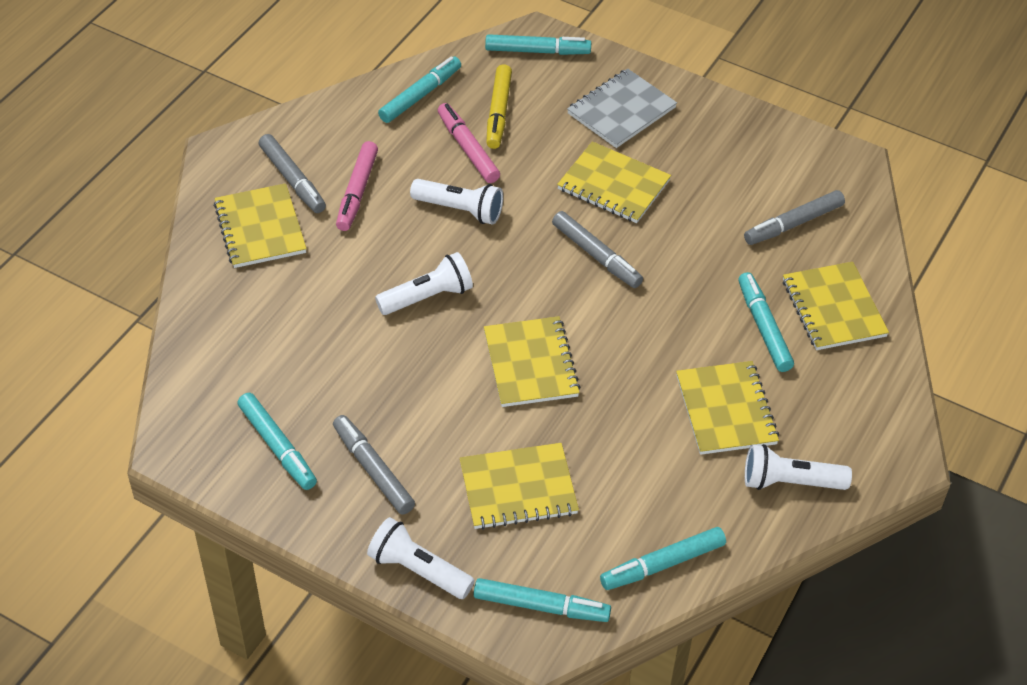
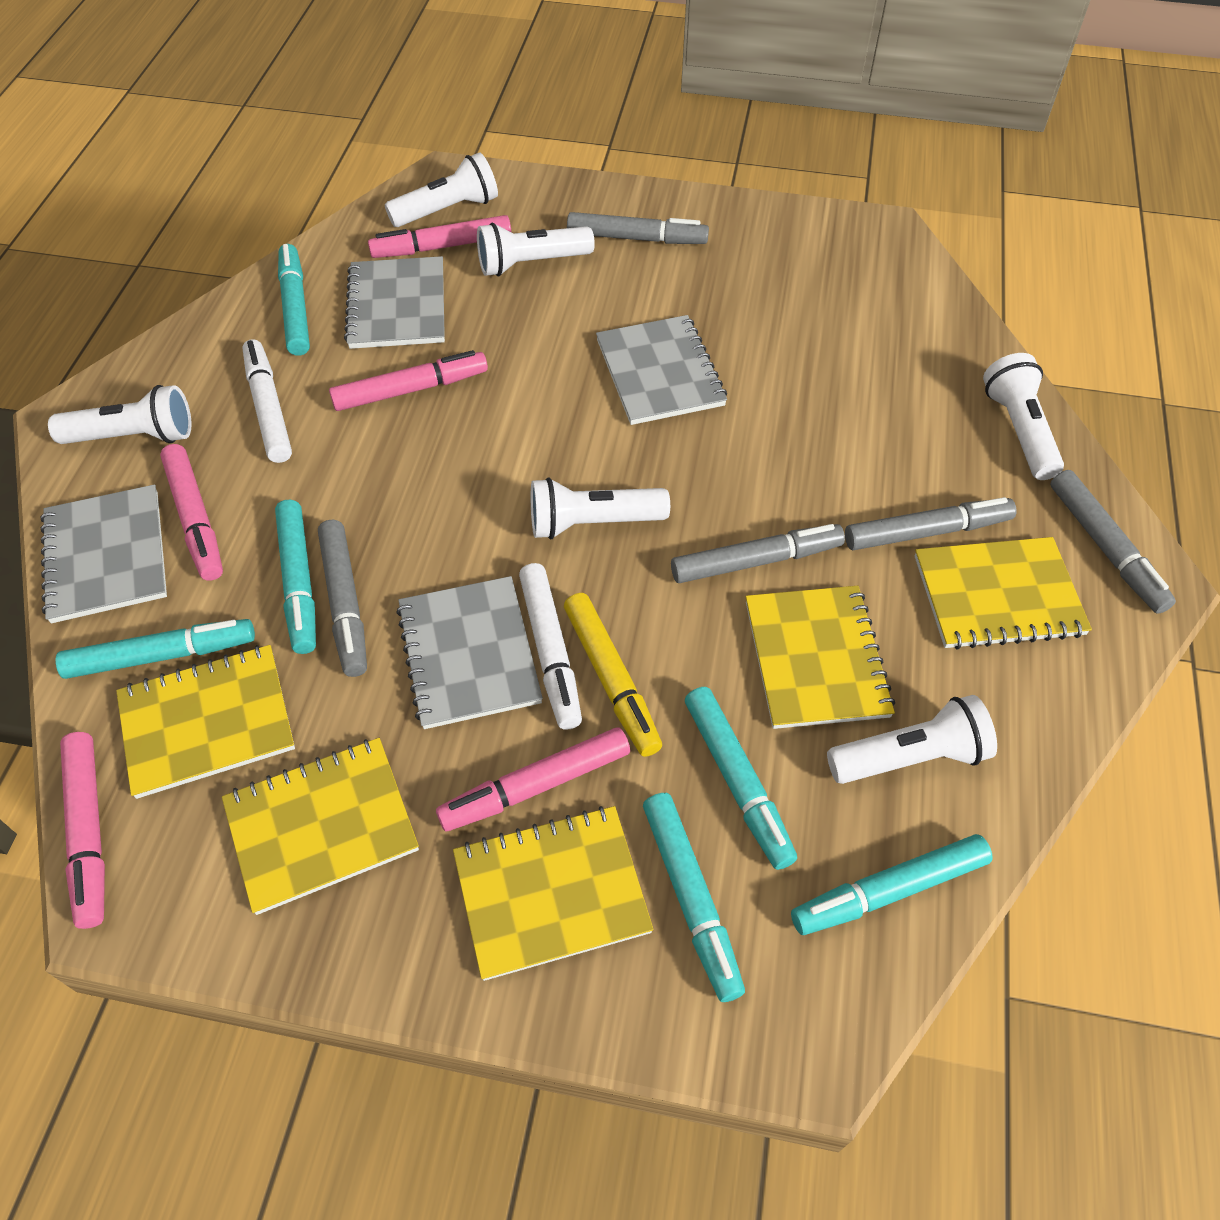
grey marker: 4 -> 5
grey notebook: 1 -> 4
pink marker: 2 -> 5
white flashlight: 4 -> 6
white marker: 0 -> 2
yellow notebook: 6 -> 5

